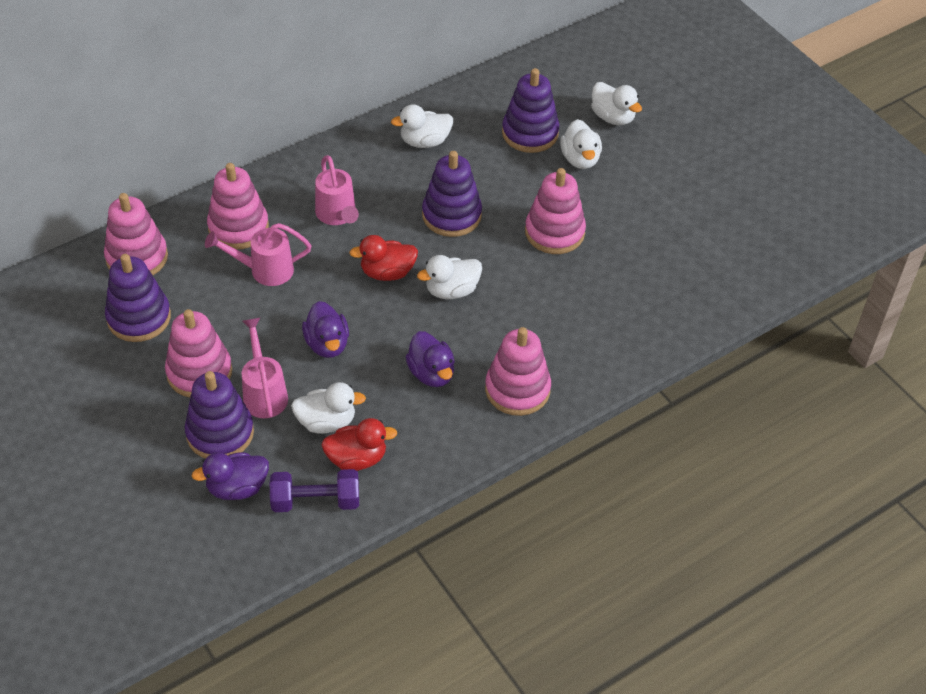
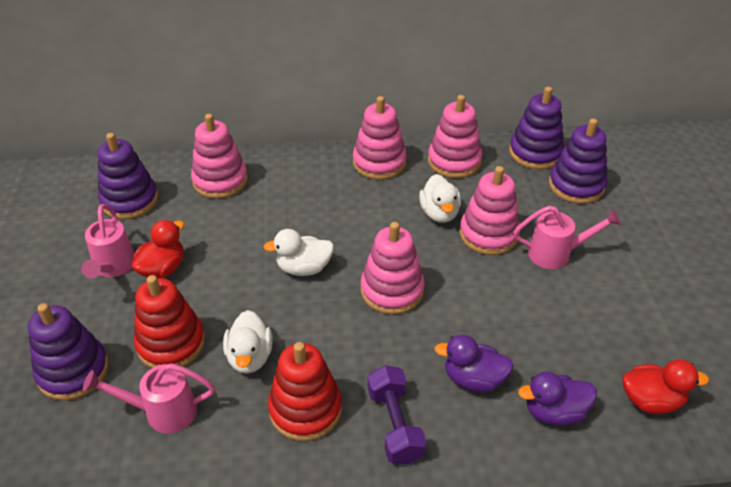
purple duck: 3 -> 2
red stacking toy: 0 -> 2
white duck: 5 -> 3

